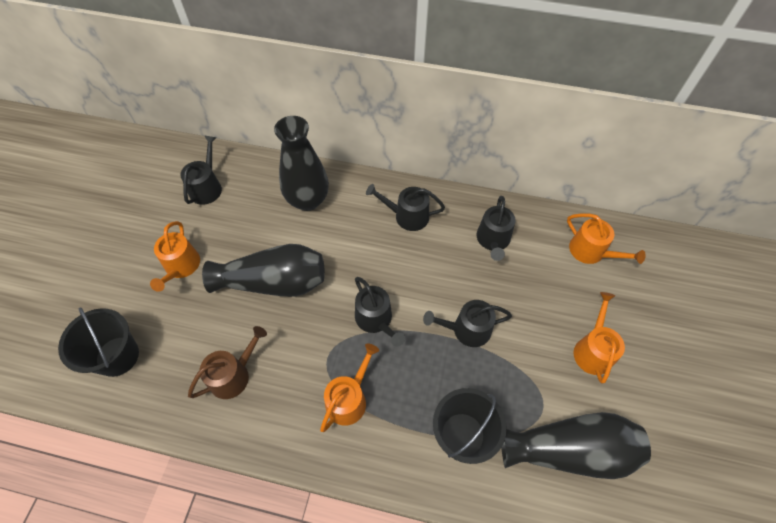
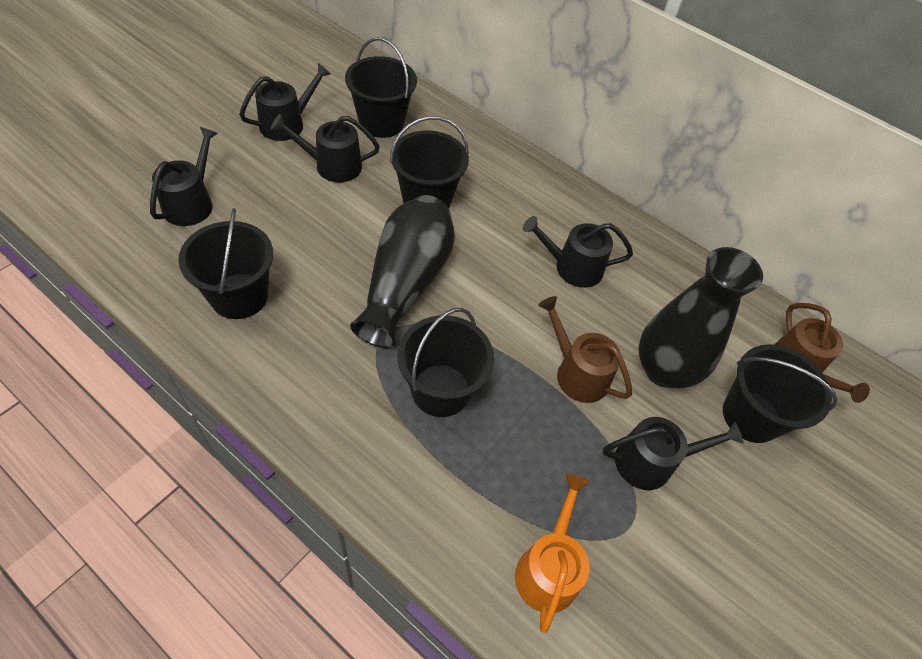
black bucket: 2 -> 5
black vase: 3 -> 2
brown watering can: 1 -> 2
orange watering can: 4 -> 1

